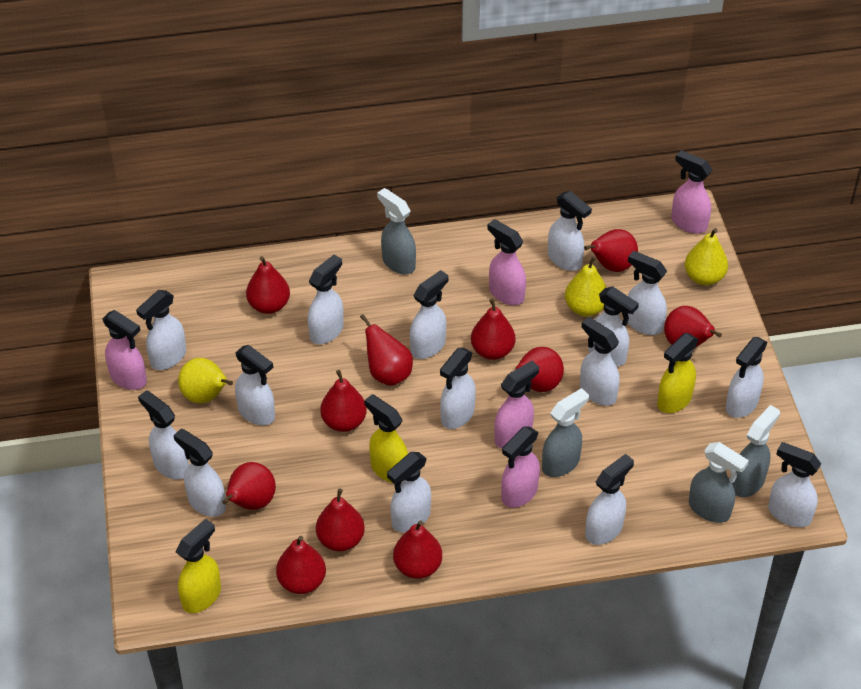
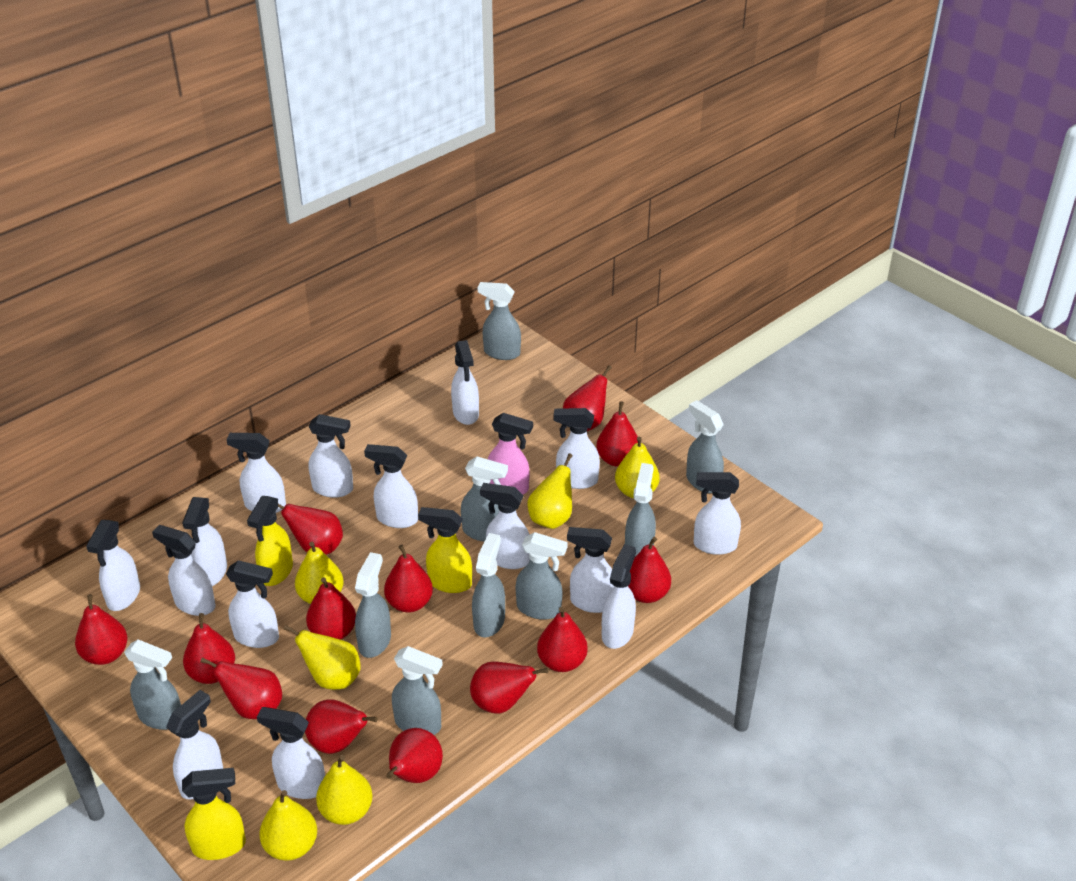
grey spray bottle: 4 -> 9
pink spray bottle: 5 -> 1
red pear: 11 -> 13
yellow pear: 3 -> 6

